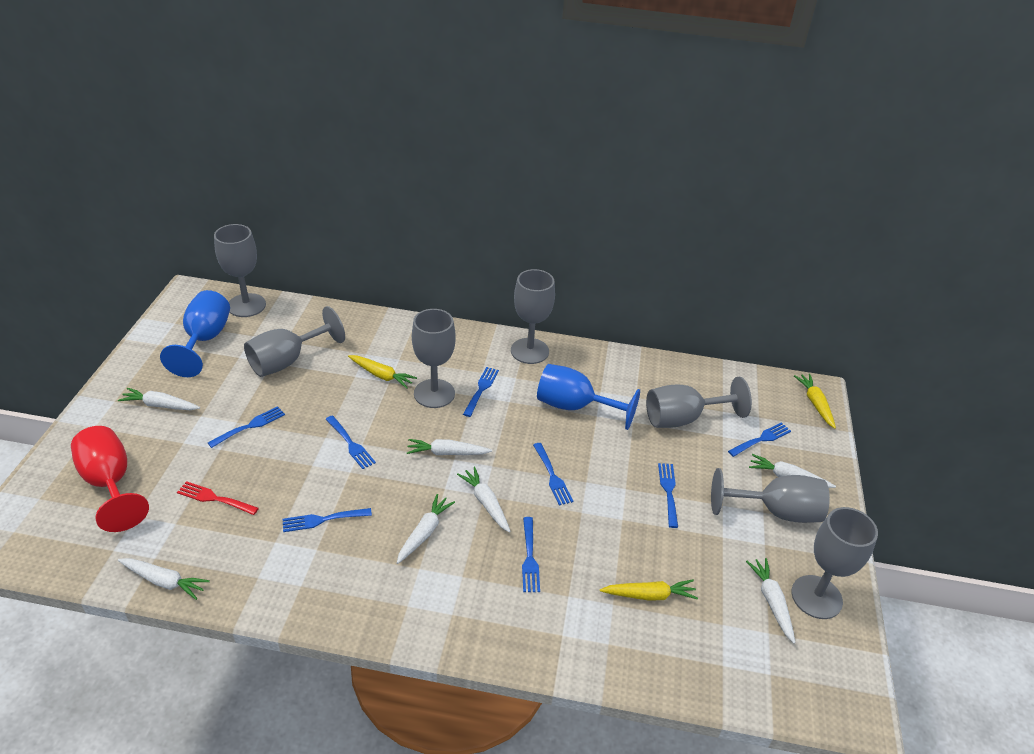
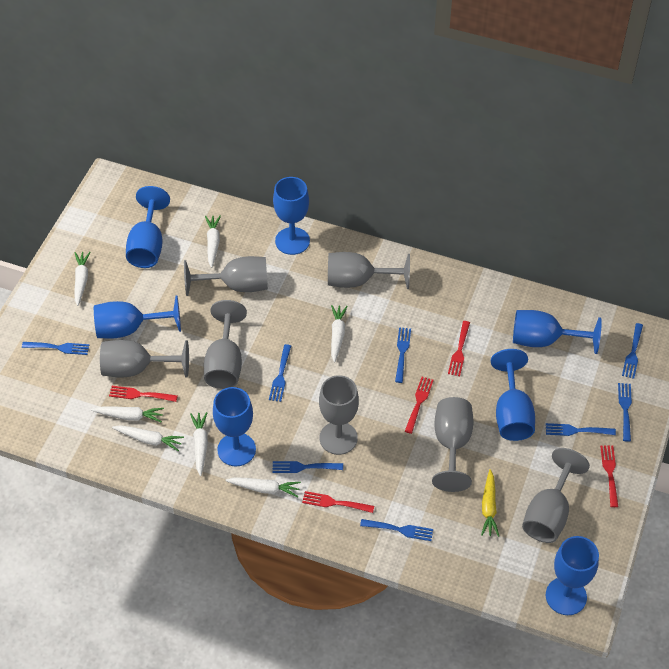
blue goblet: 2 -> 7
red fork: 1 -> 5
red goblet: 1 -> 0
yellow carrot: 3 -> 1

